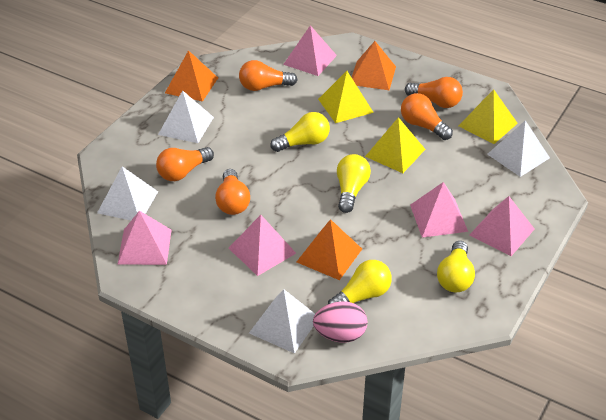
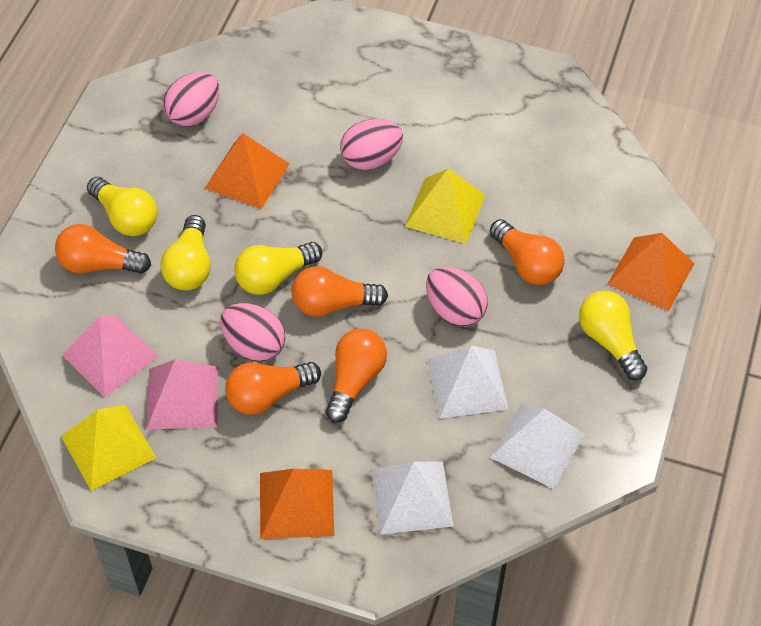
pink egg: 1 -> 4
pink pyramid: 5 -> 2
white pyramid: 4 -> 3
yellow pyramid: 3 -> 2

